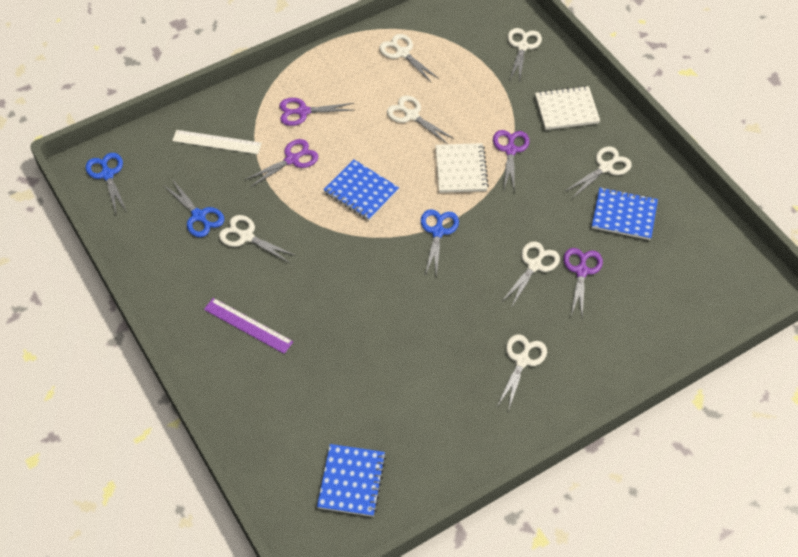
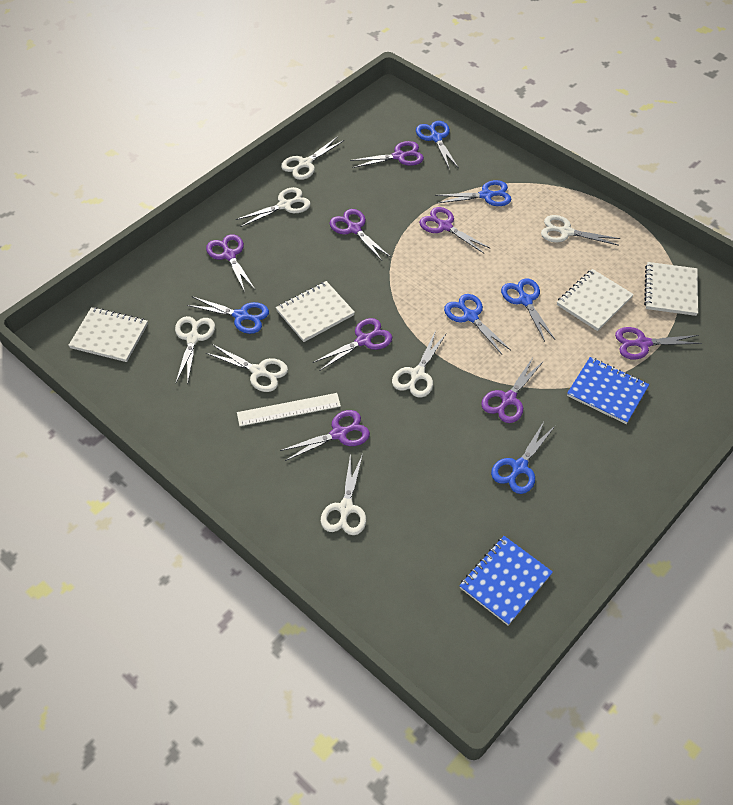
blue notebook: 3 -> 2
blue scissors: 3 -> 6
purple ruler: 1 -> 0
purple scissors: 4 -> 8
white notebook: 2 -> 4

